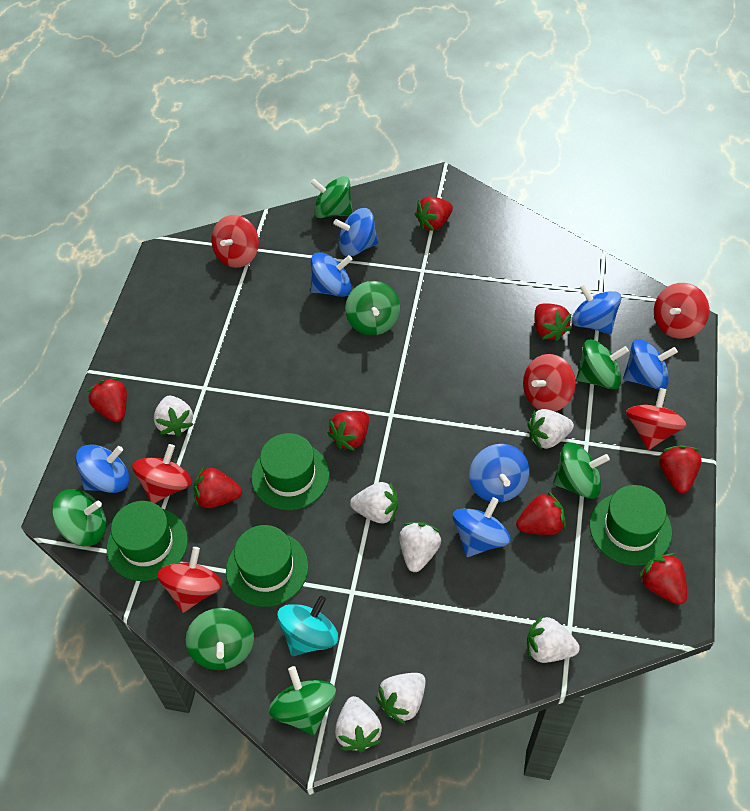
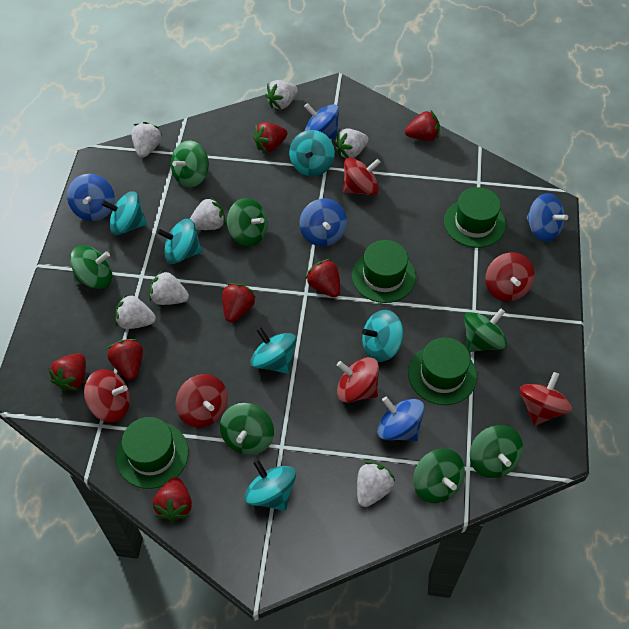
blue spinning top: 7 -> 5
red strawberry: 8 -> 7
turquoise spinning top: 1 -> 6

